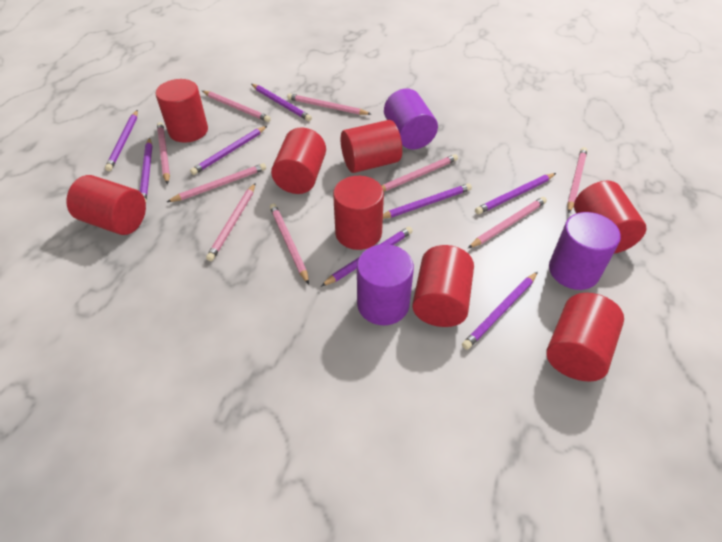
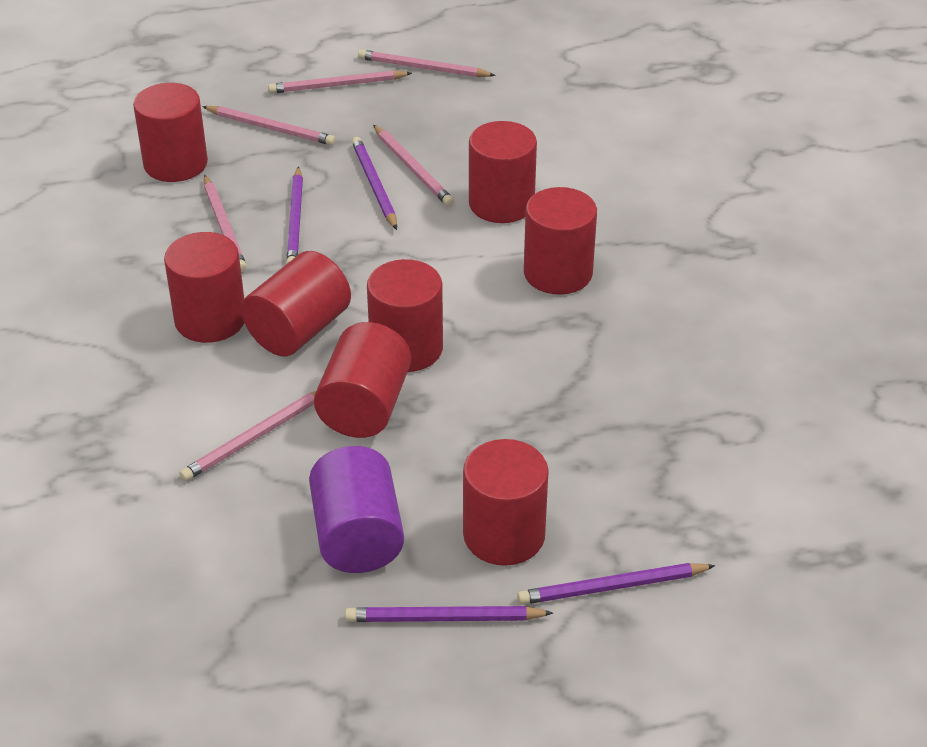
pink pencil: 9 -> 6
purple cylinder: 3 -> 1
purple pencil: 8 -> 4

